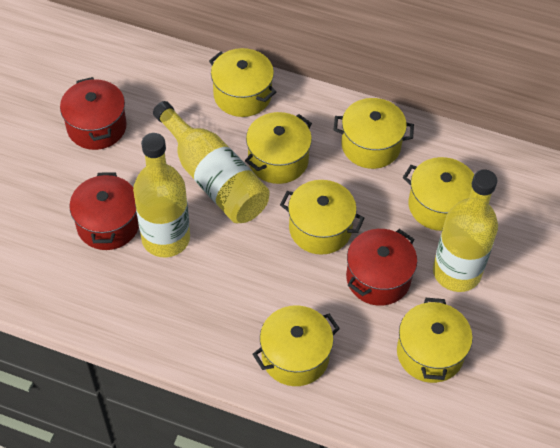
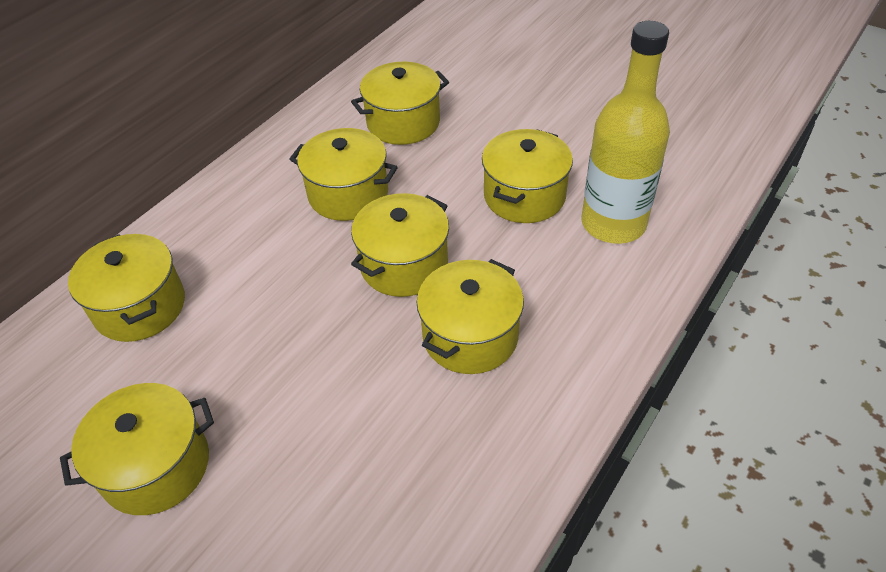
red pot: 3 -> 0
yellow bottle: 3 -> 1

